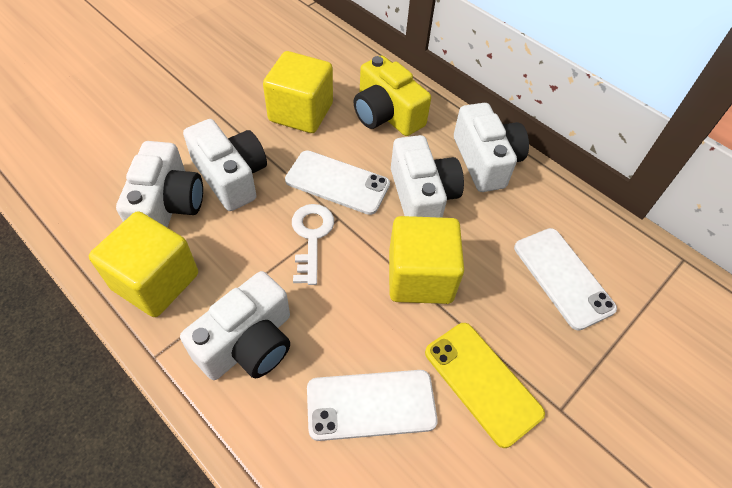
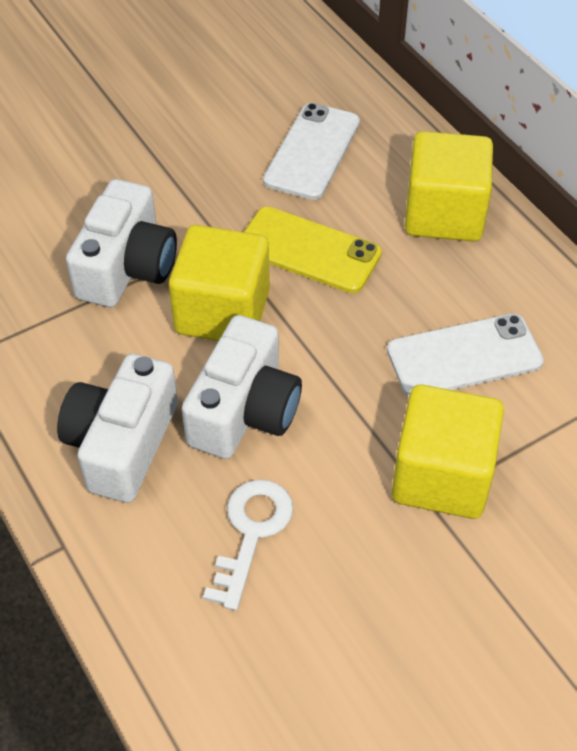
white camera: 5 -> 3
white phone: 3 -> 2
yellow camera: 1 -> 0

